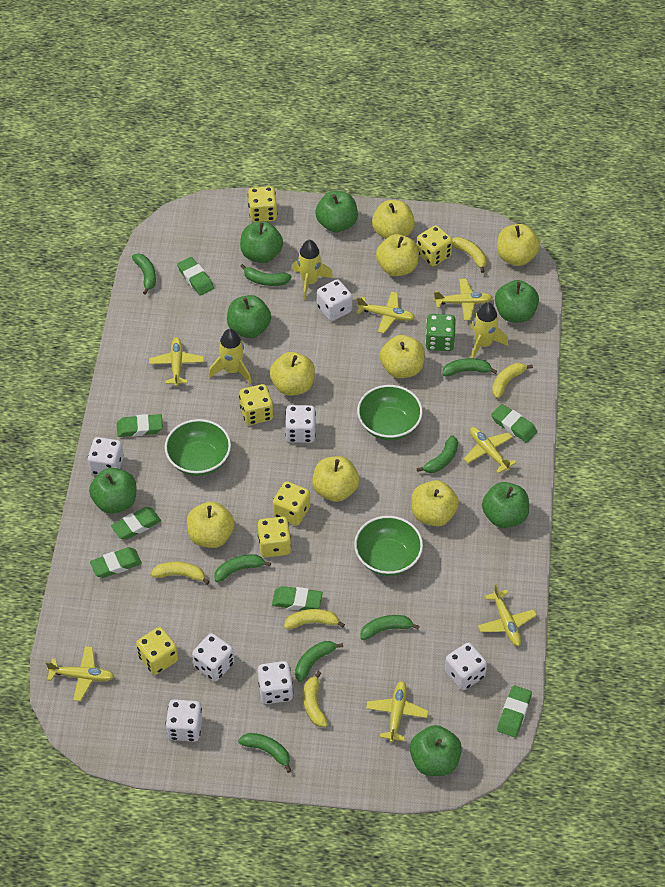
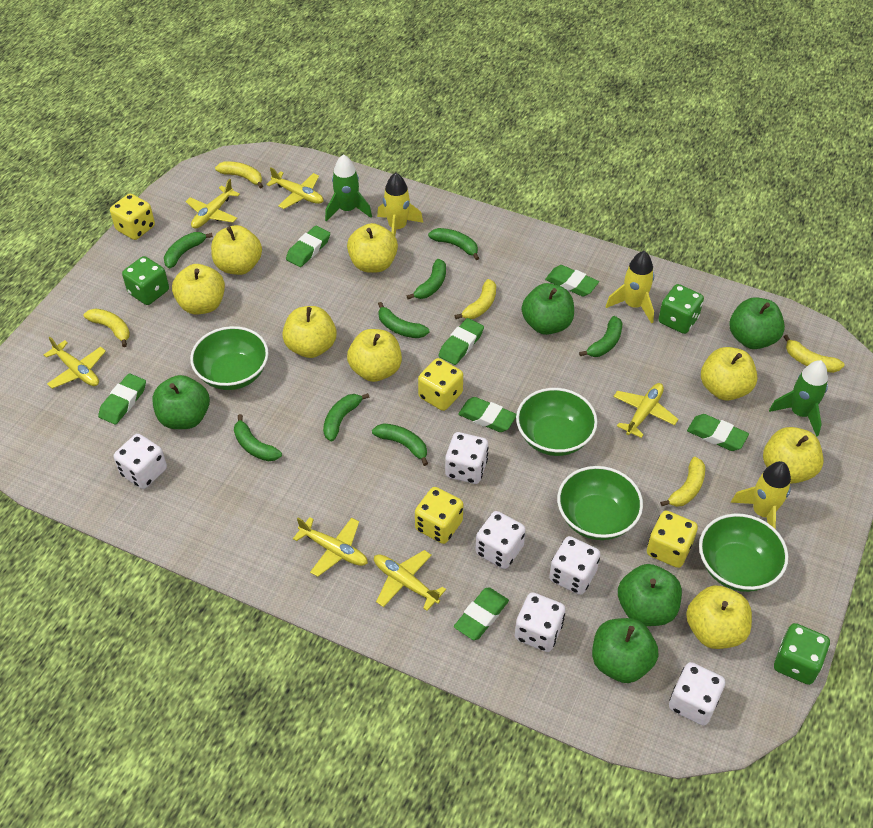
green apple: 7 -> 5
green bowl: 3 -> 4
green dice: 1 -> 3
green rocket: 0 -> 2
white dice: 7 -> 6
yellow dice: 6 -> 4
yellow plane: 7 -> 6

